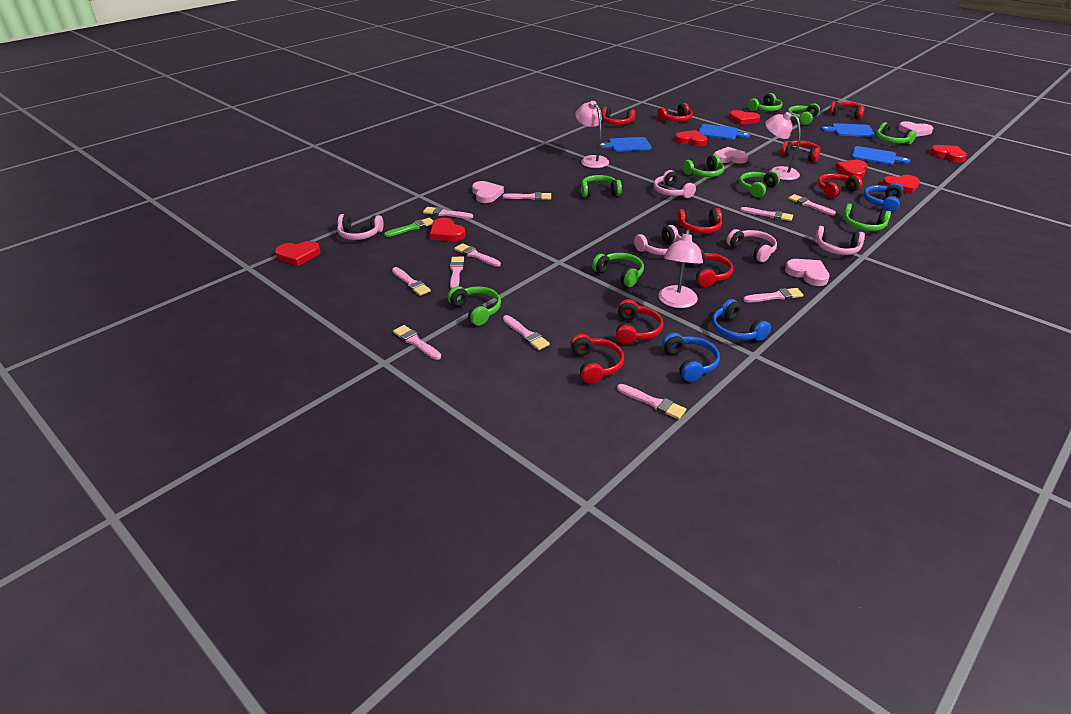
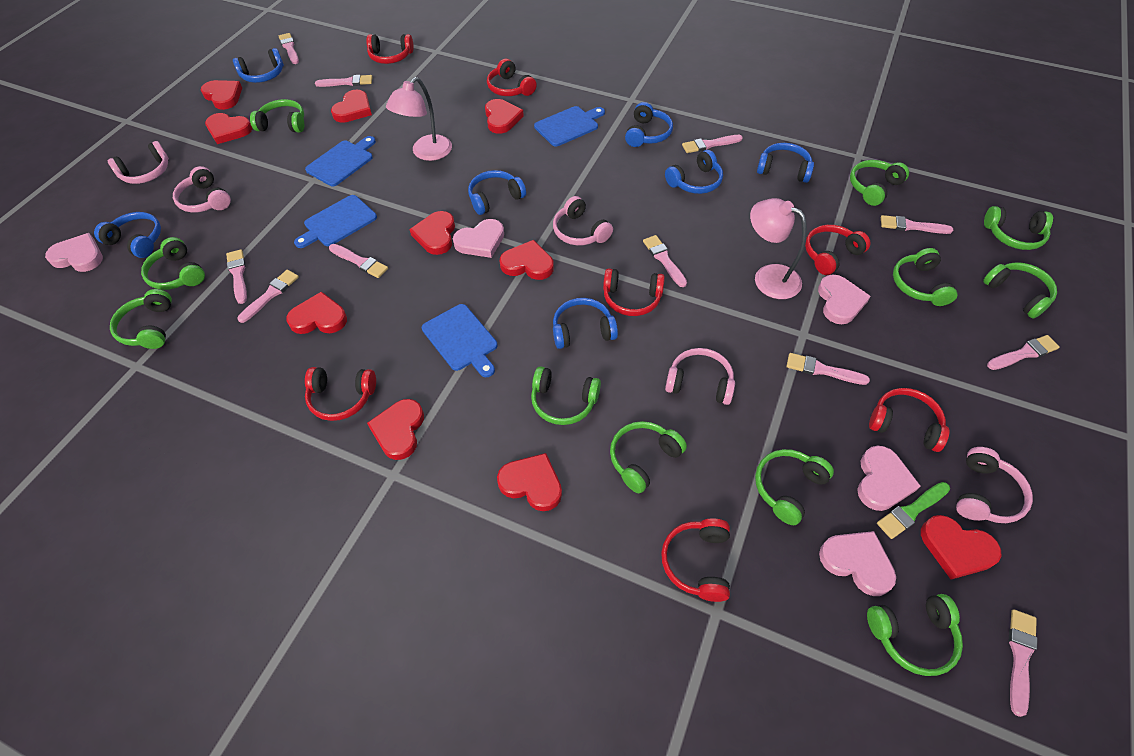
blue headphones: 3 -> 7
green headphones: 9 -> 11
pink heart: 4 -> 5
pink lamp: 3 -> 2
red headphones: 9 -> 7
red heart: 7 -> 10

